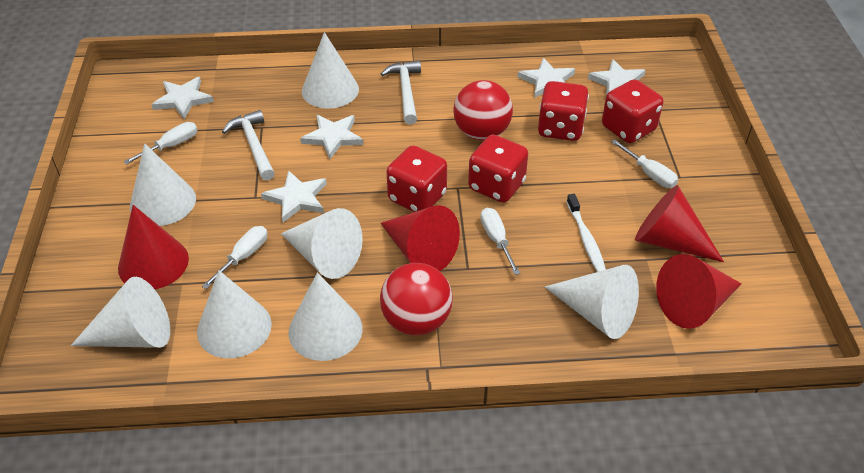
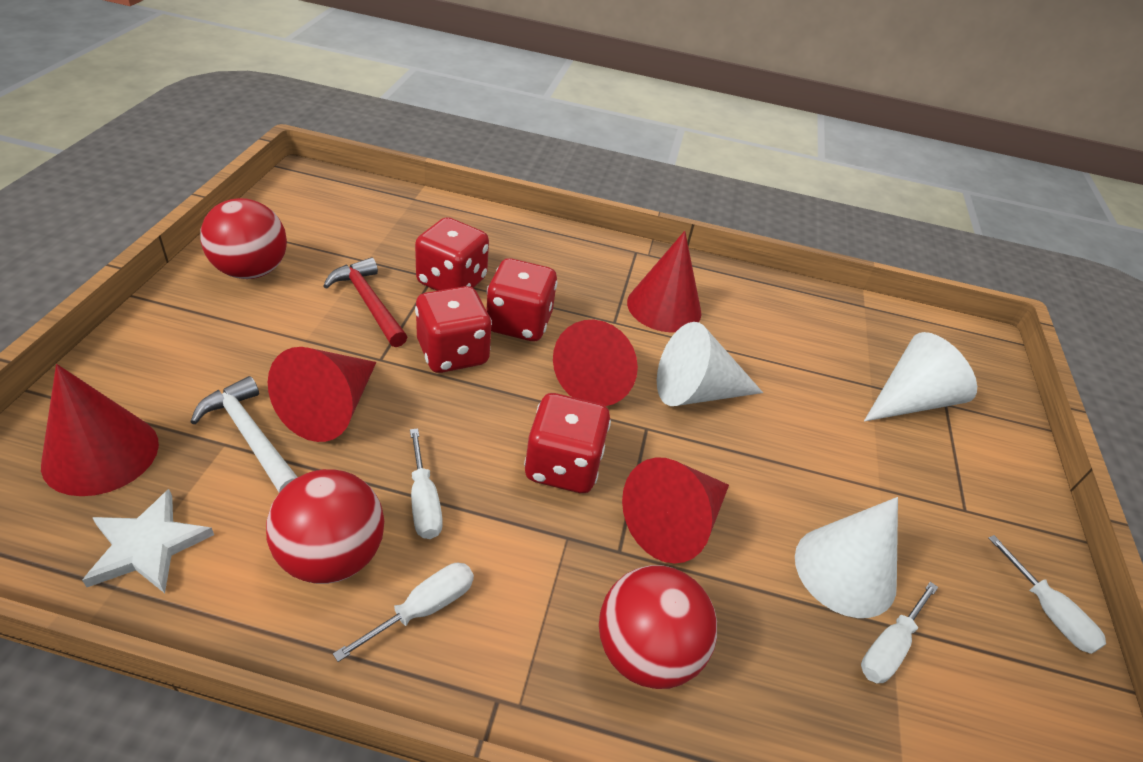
red ball: 2 -> 3
red cone: 4 -> 5
red hammer: 0 -> 1
white cone: 7 -> 3
white hammer: 2 -> 1
white star: 5 -> 1
white toothbrush: 1 -> 0

